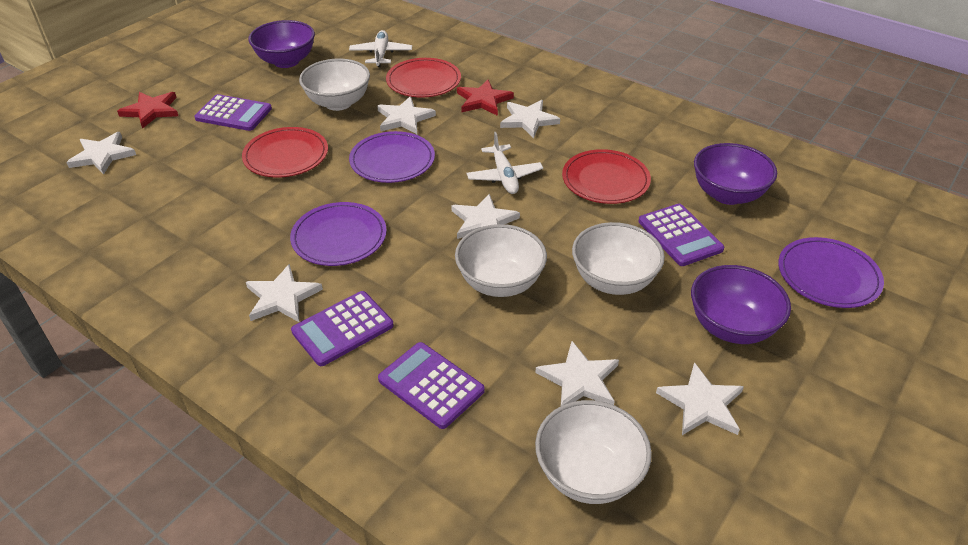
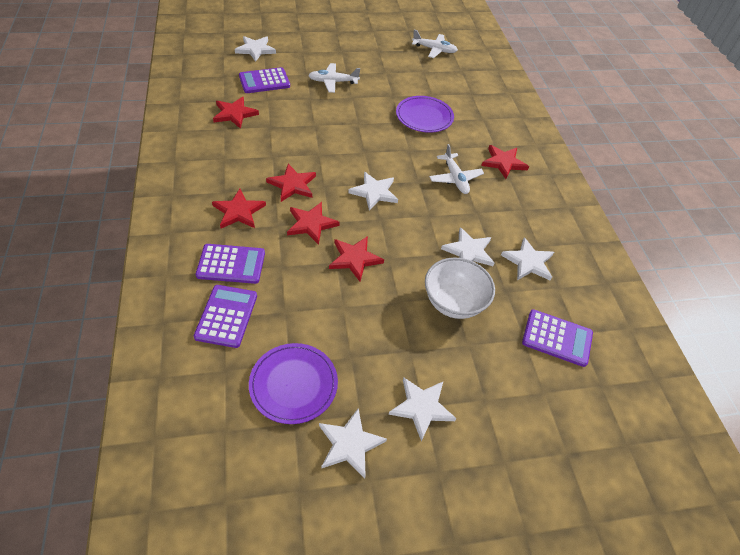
purple bowl: 3 -> 0
purple plate: 3 -> 2
red plate: 3 -> 0
red star: 2 -> 6
white bowl: 4 -> 1
white plane: 2 -> 3
white star: 7 -> 6

